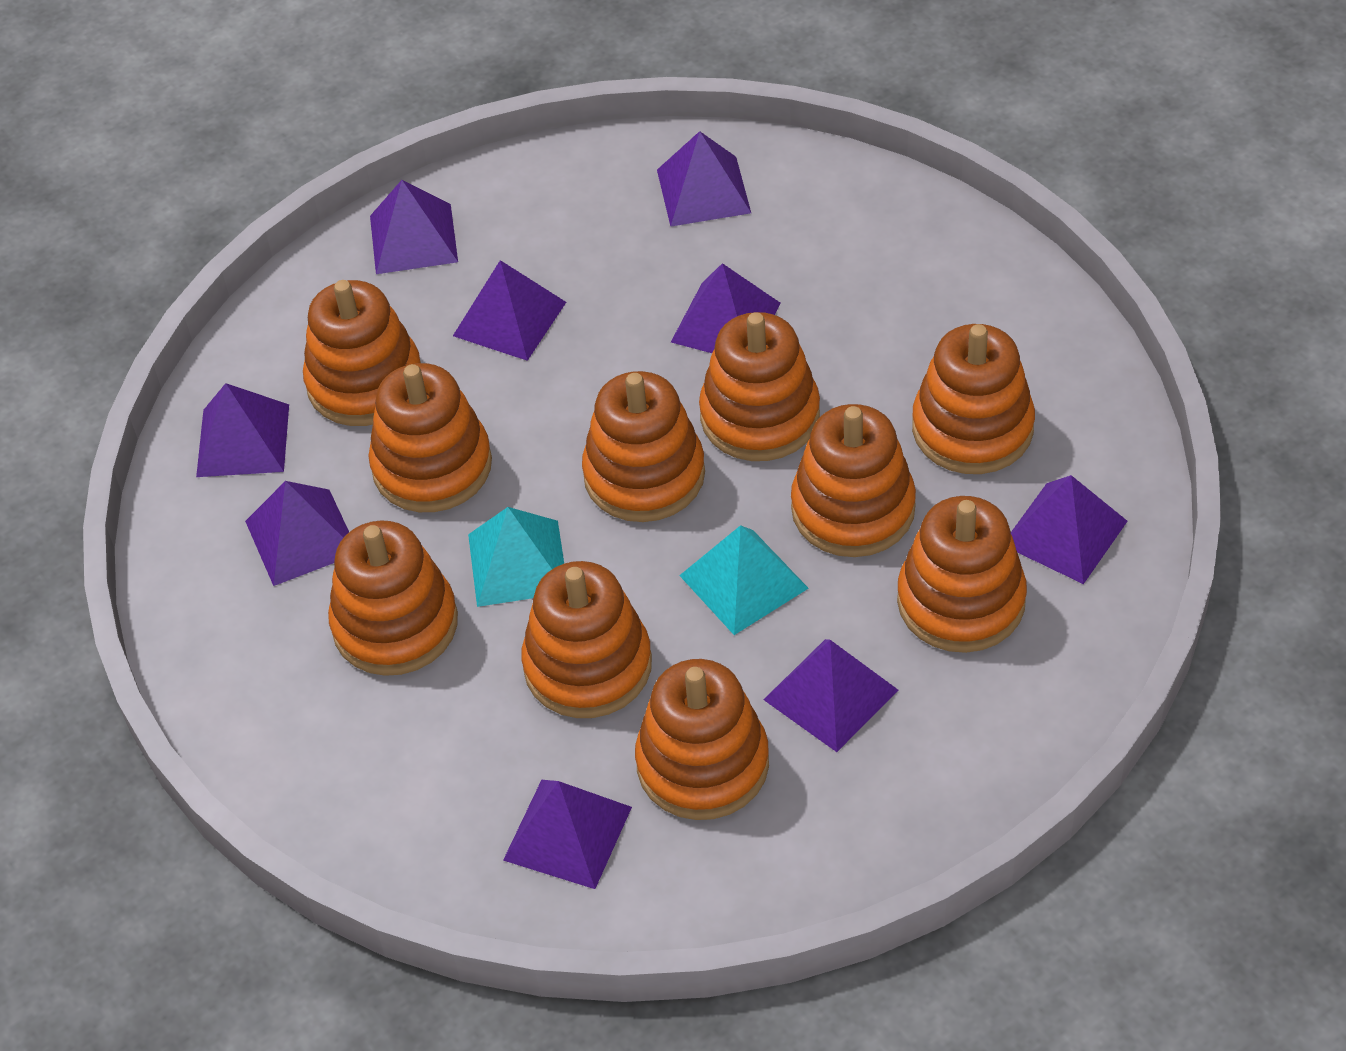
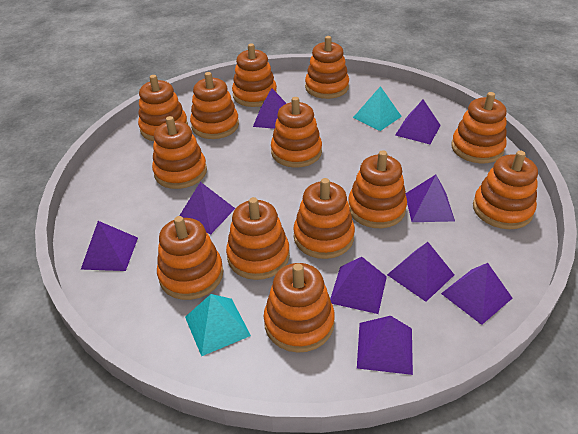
orange stacking toy: 10 -> 13

